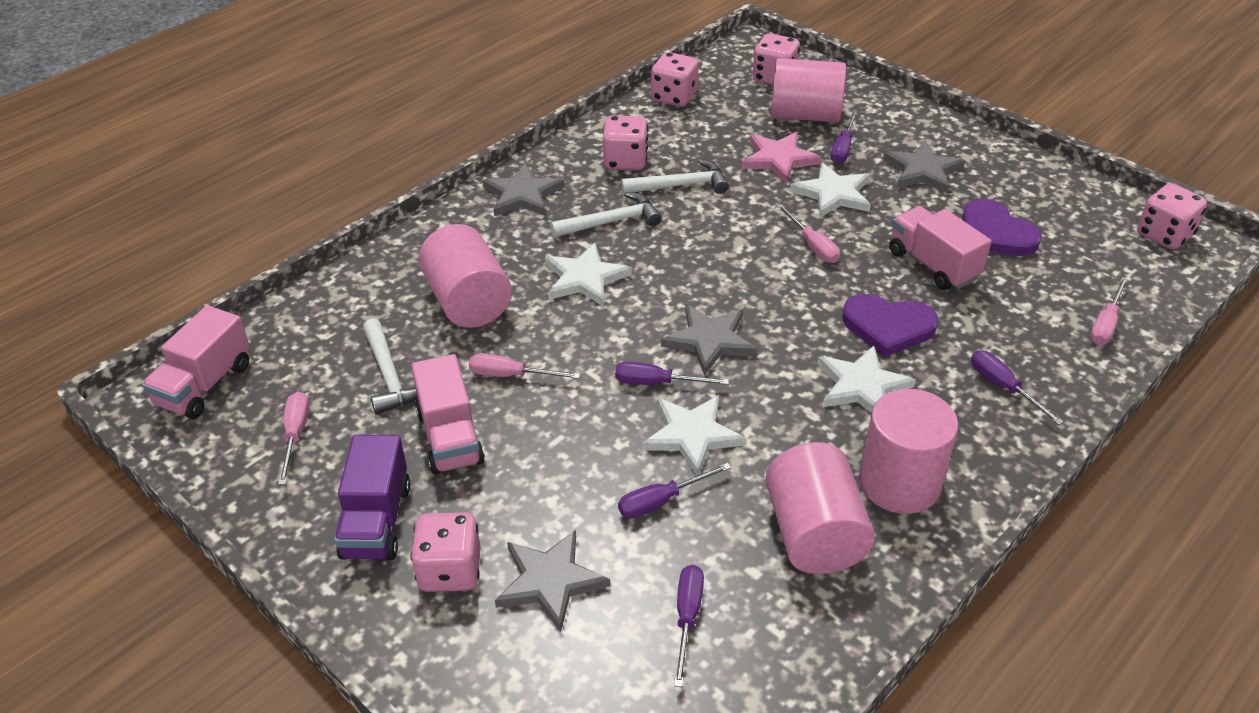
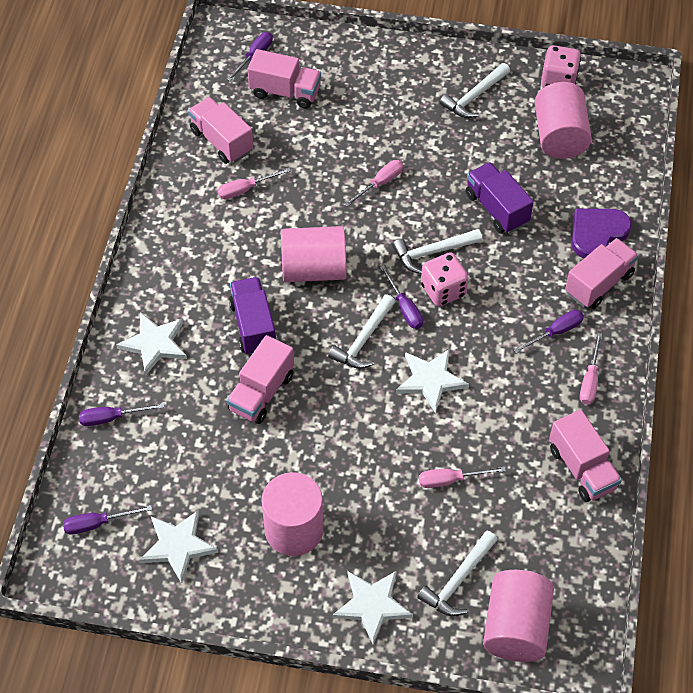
grey star: 4 -> 0
pink dice: 5 -> 2
pink star: 1 -> 0
pink truck: 3 -> 5
purple heart: 2 -> 1
purple truck: 1 -> 2
white hammer: 3 -> 4

